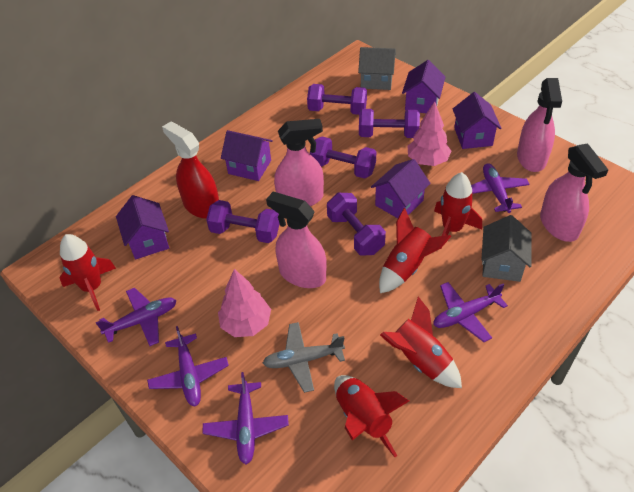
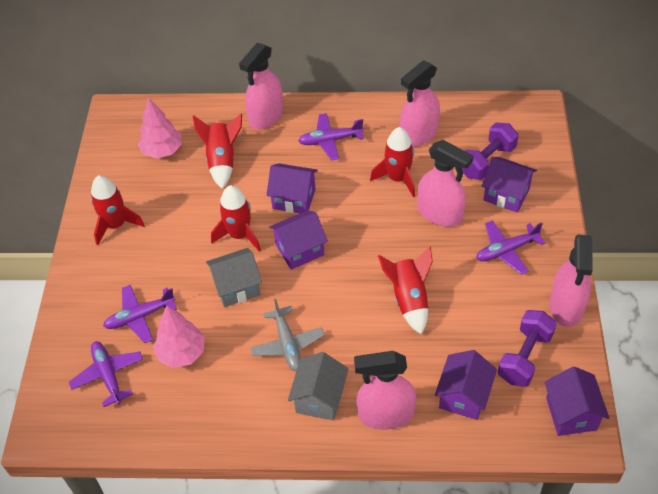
pink spray bottle: 4 -> 5
purple dumbbell: 5 -> 2
purple plane: 5 -> 4
red spray bottle: 1 -> 0

